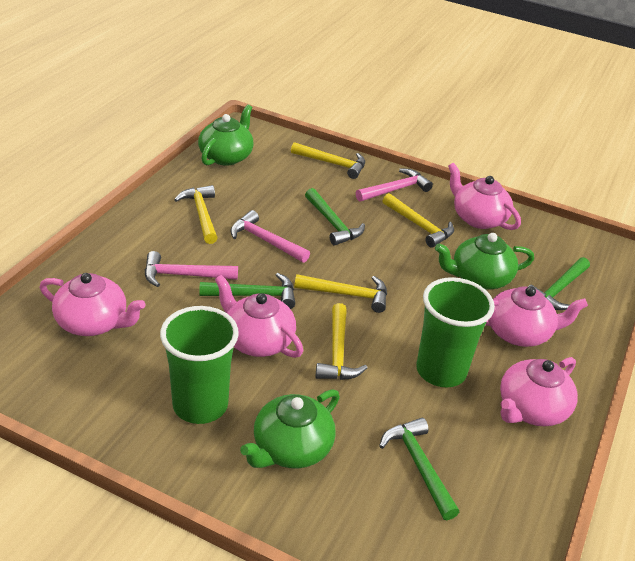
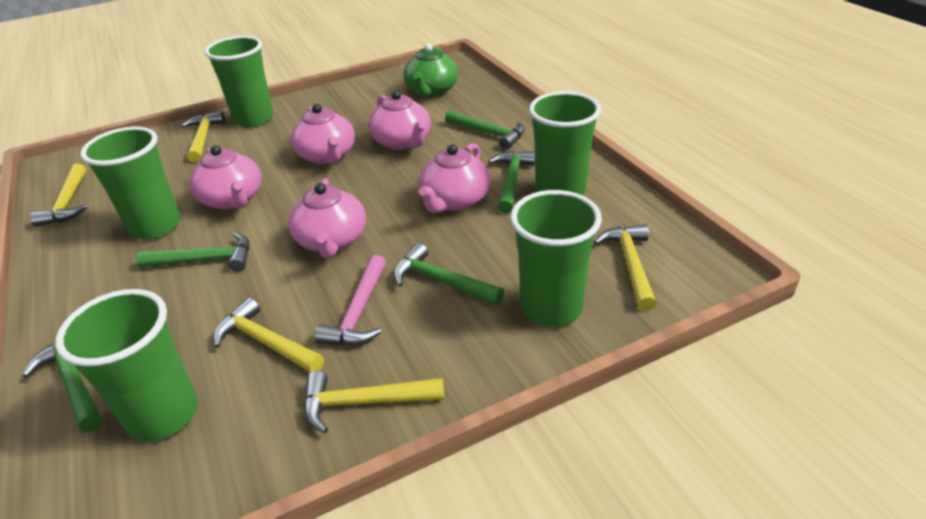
green cup: 2 -> 5
green hammer: 4 -> 5
green teapot: 3 -> 1
pink hammer: 3 -> 1

